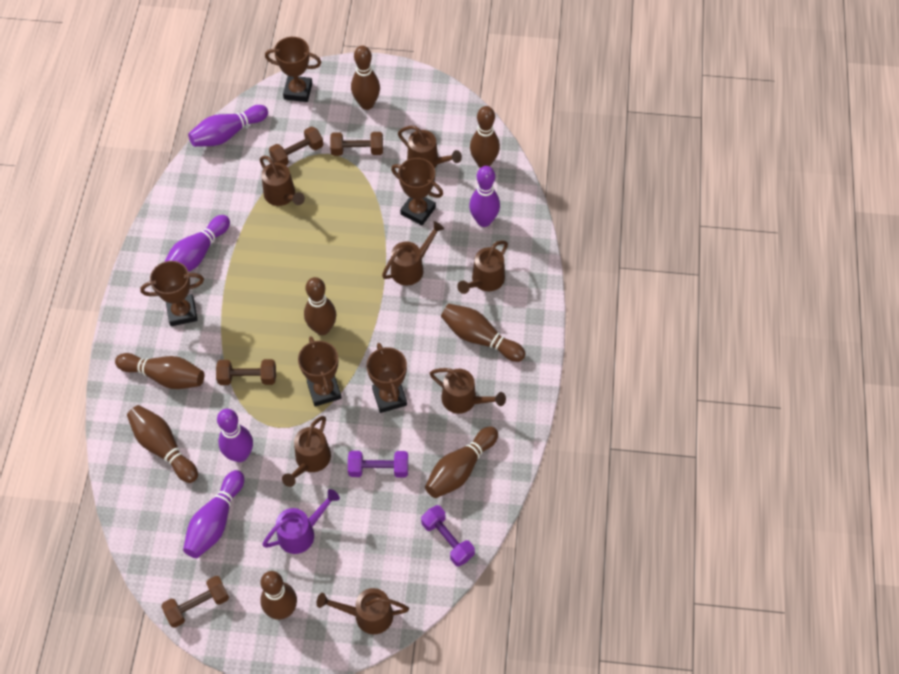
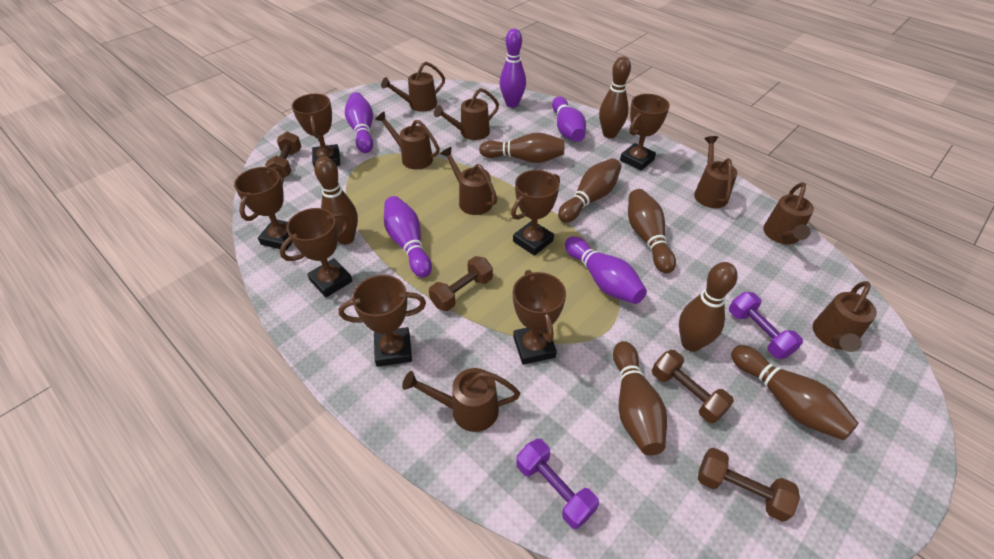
brown trophy: 5 -> 7
brown watering can: 7 -> 8
purple watering can: 1 -> 0

